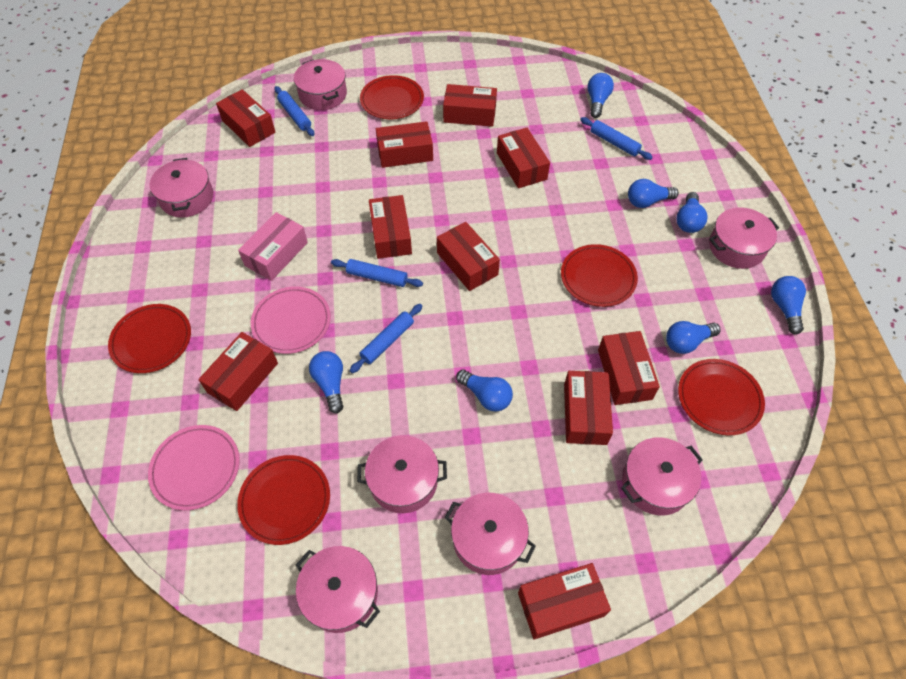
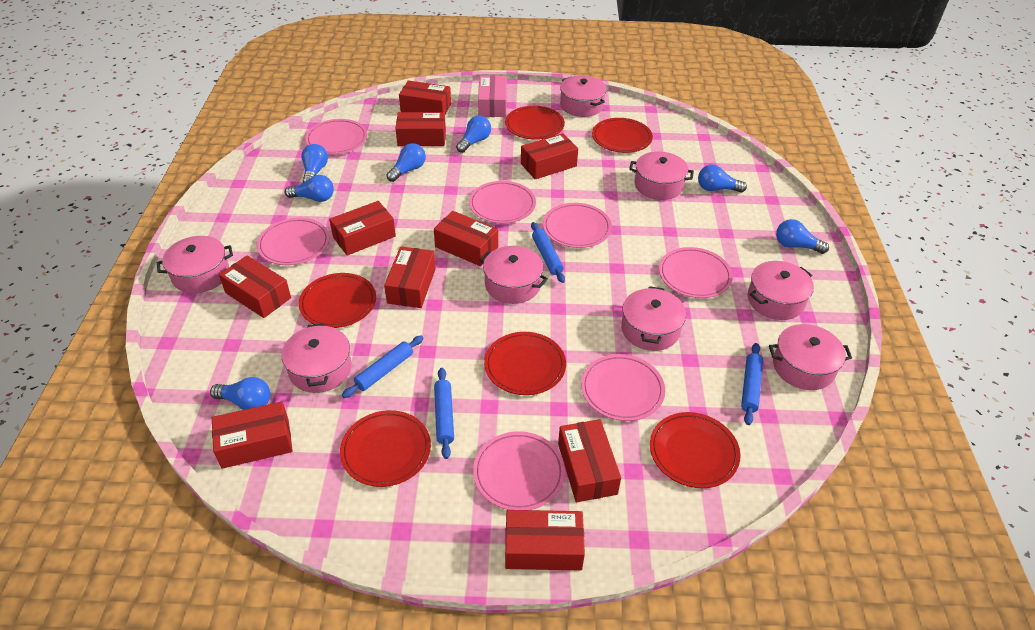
pink plate: 2 -> 7
pink pot: 7 -> 8
red plate: 5 -> 6

